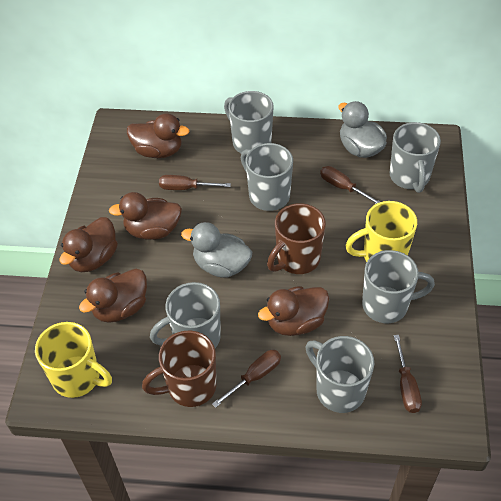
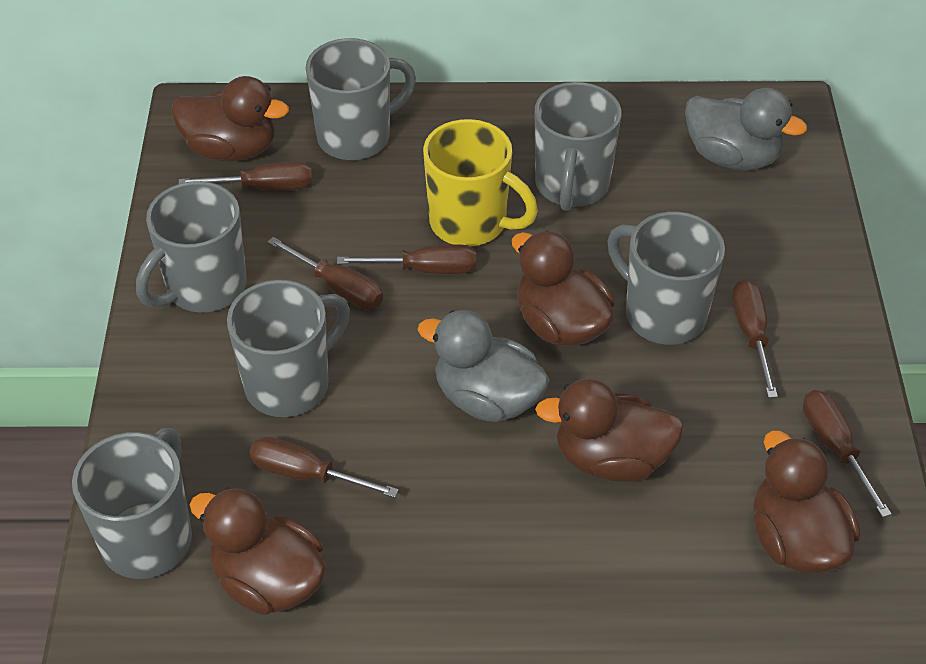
brown mug: 2 -> 0
brown screwdriver: 4 -> 6
yellow mug: 2 -> 1

